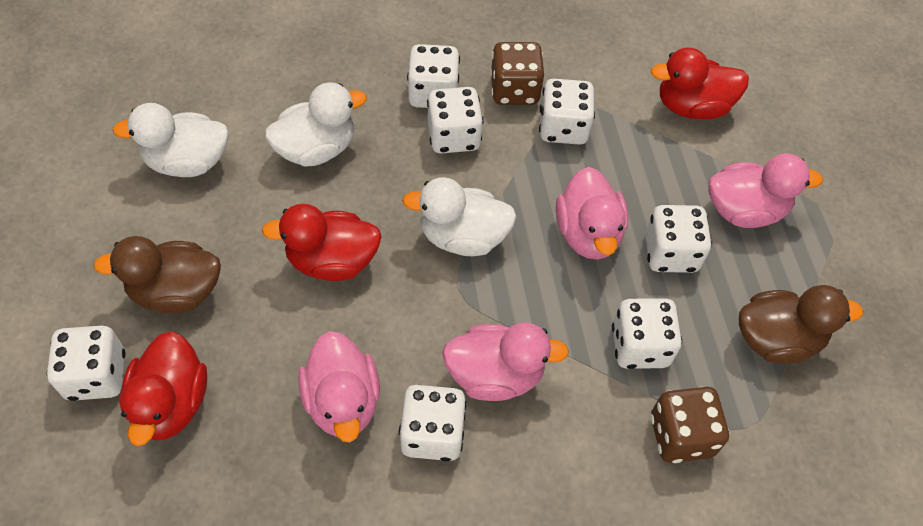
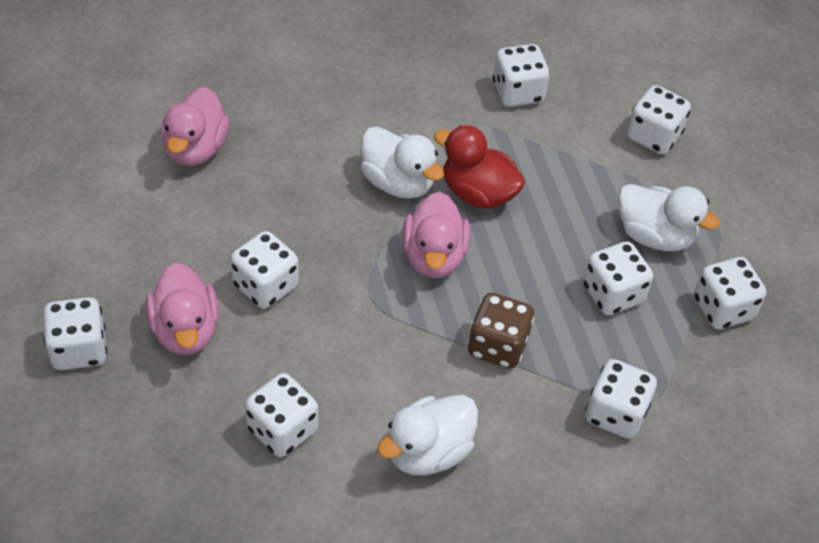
brown dice: 2 -> 1
brown duck: 2 -> 0
pink duck: 4 -> 3
red duck: 3 -> 1
white dice: 7 -> 8

